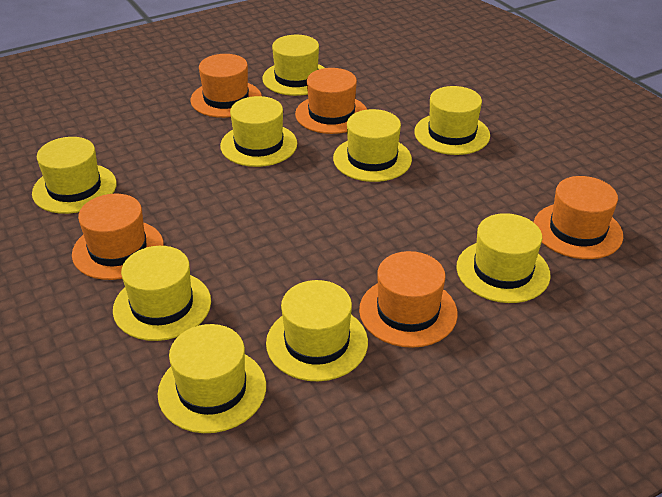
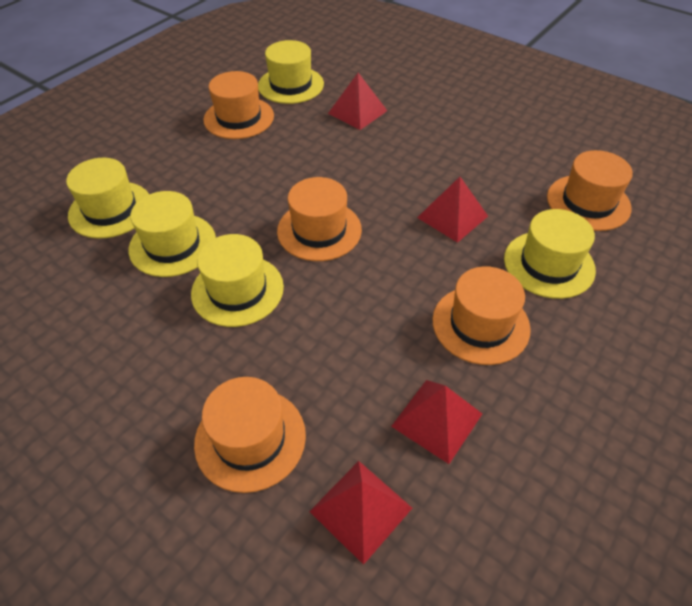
red pyramid: 0 -> 4
yellow hat: 9 -> 5

